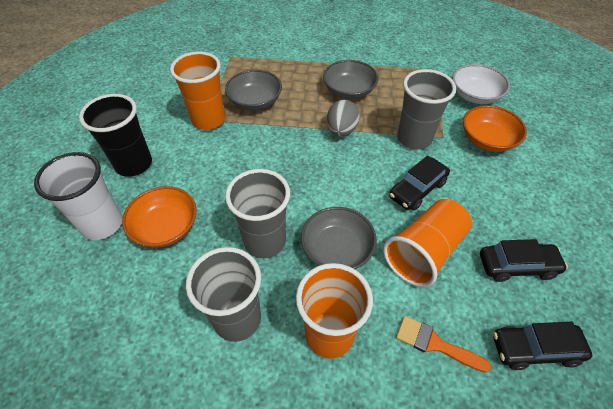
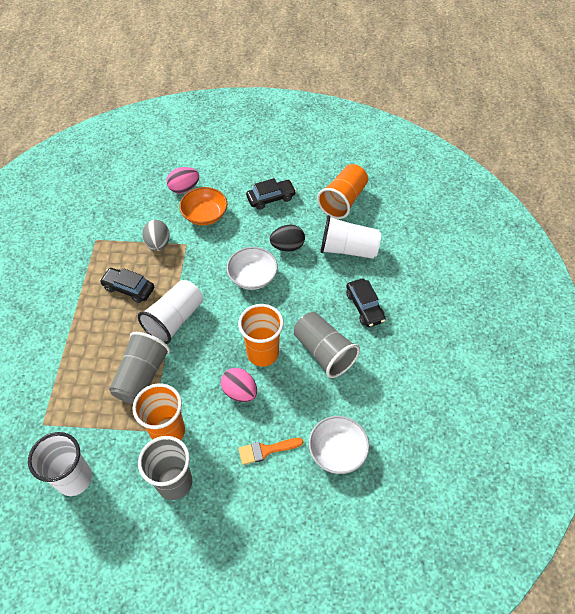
black cup: 1 -> 0
black egg: 0 -> 1
grey bowl: 3 -> 0
orange bowl: 2 -> 1
pink egg: 0 -> 2
white bowl: 1 -> 2
white cup: 1 -> 3

